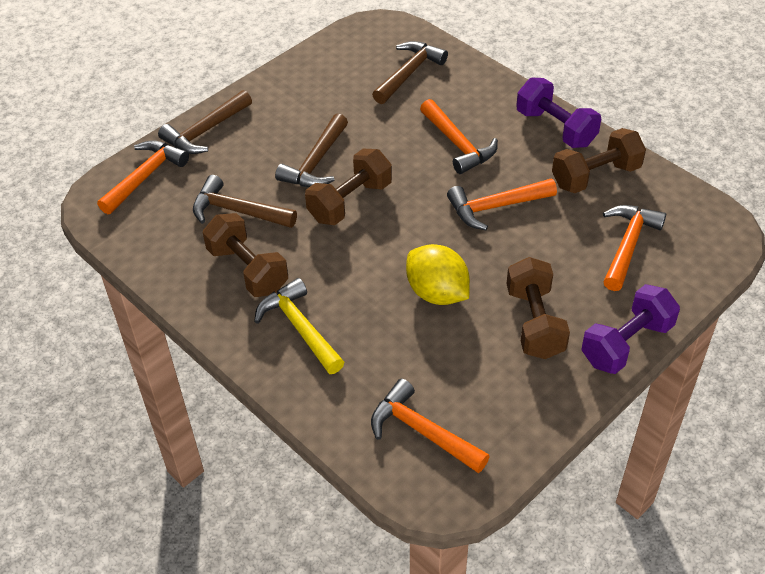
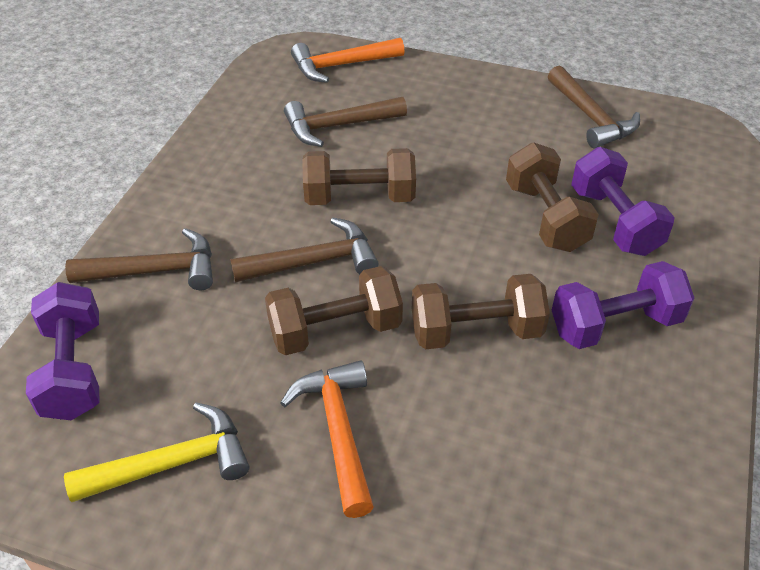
orange hammer: 5 -> 2
purple dumbbell: 2 -> 3
yellow lemon: 1 -> 0

